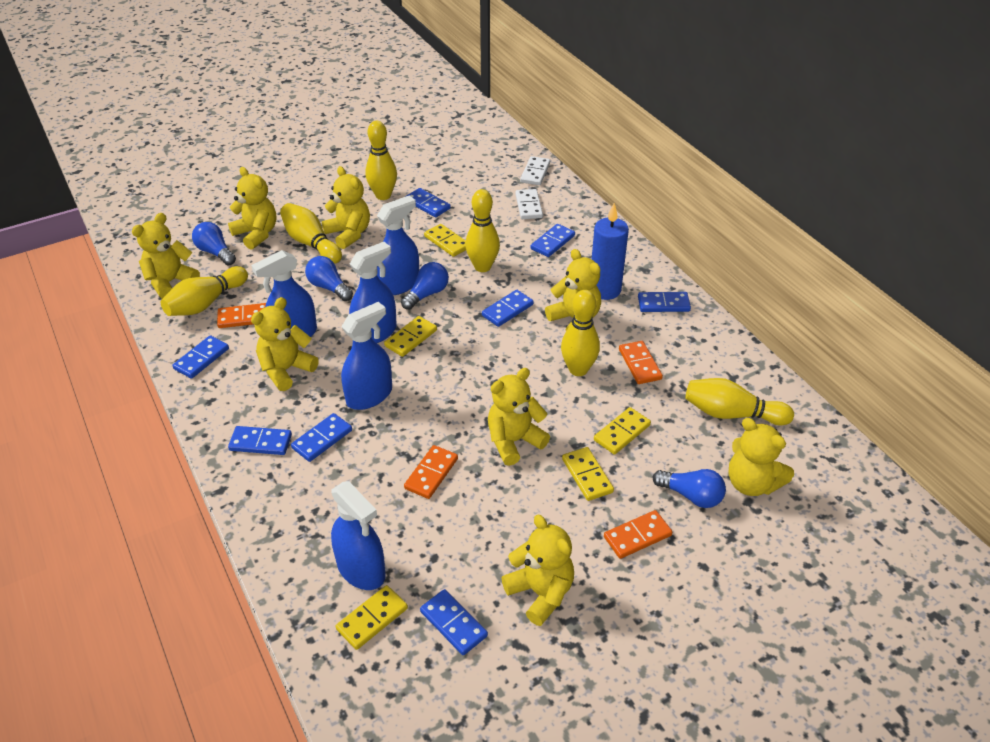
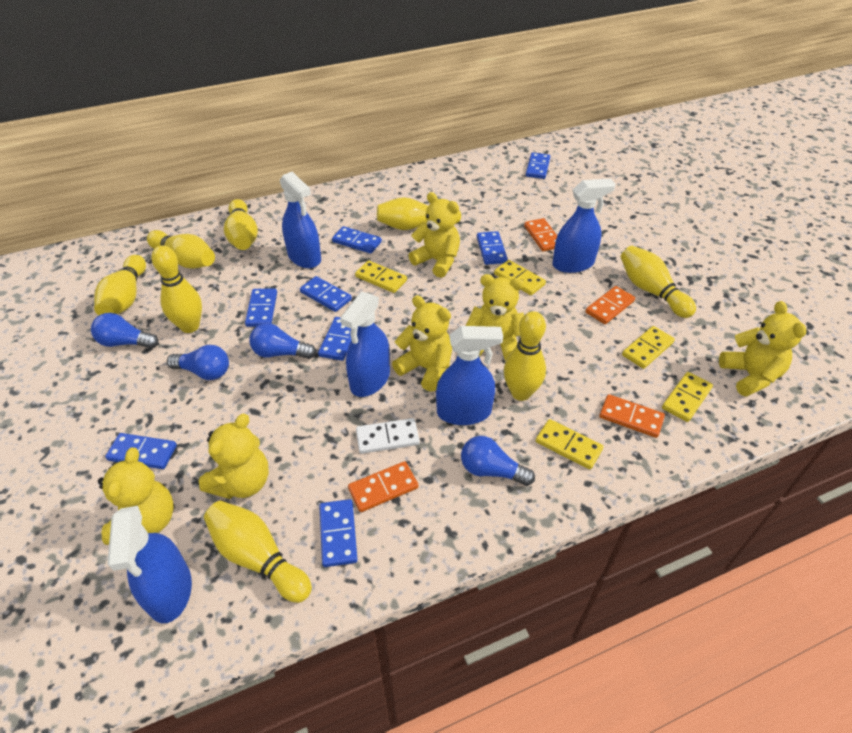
blue candle: 1 -> 0
white domino: 2 -> 1
yellow bowling pin: 6 -> 8
yellow teddy bear: 8 -> 6

